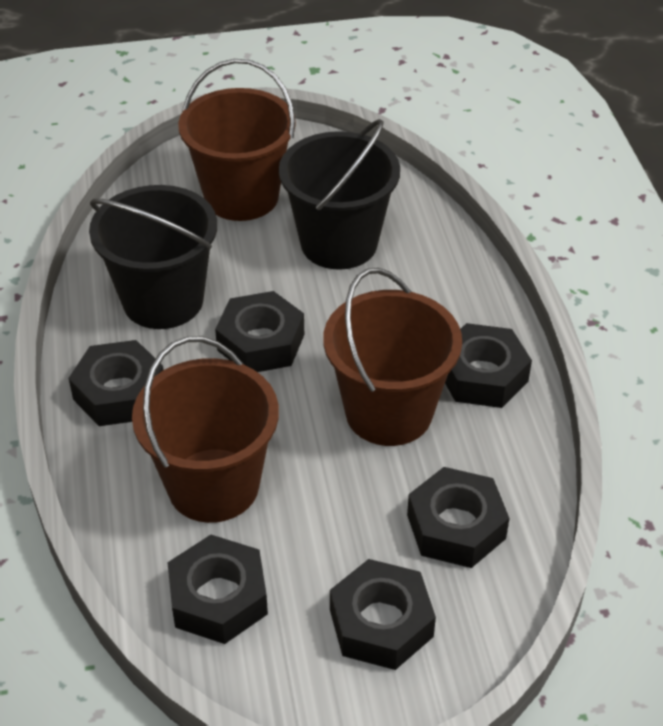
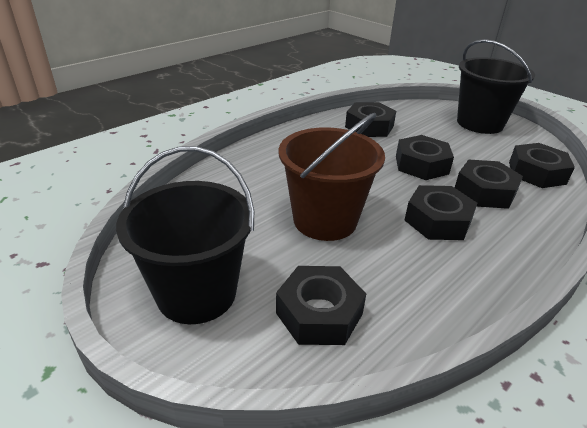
brown bucket: 3 -> 1

